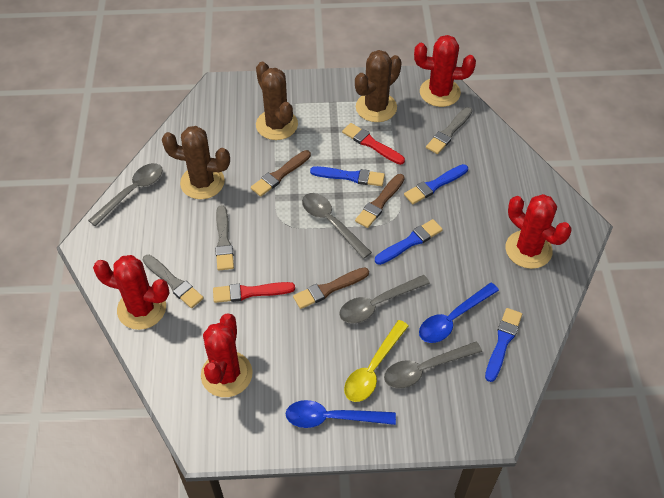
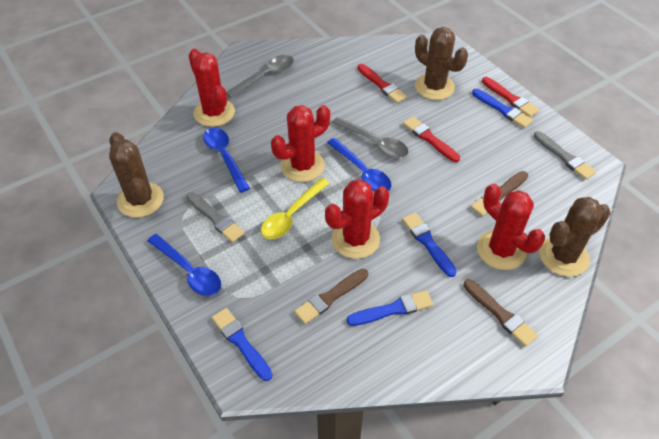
blue spoon: 2 -> 3
grey brush: 3 -> 2
grey spoon: 4 -> 2
red brush: 2 -> 3

